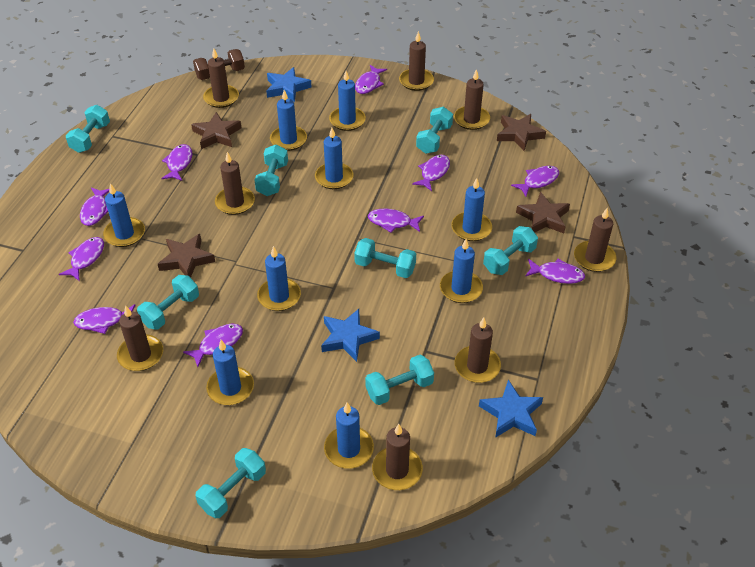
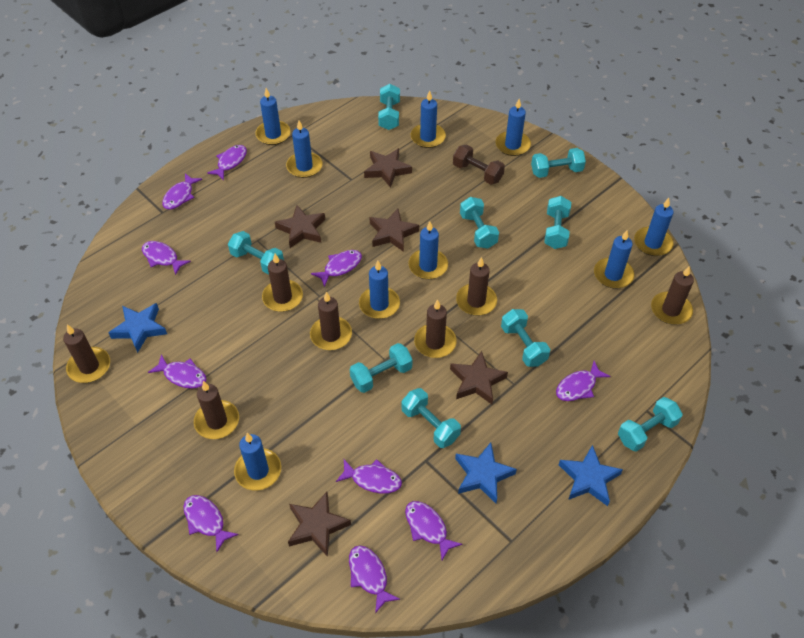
brown candle: 8 -> 7
brown star: 4 -> 5
turquoise dumbbell: 8 -> 9

